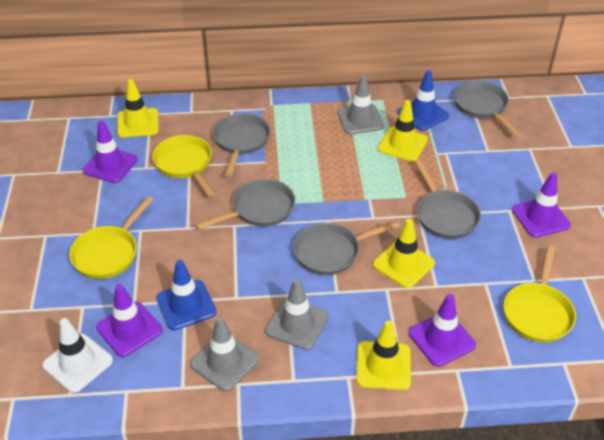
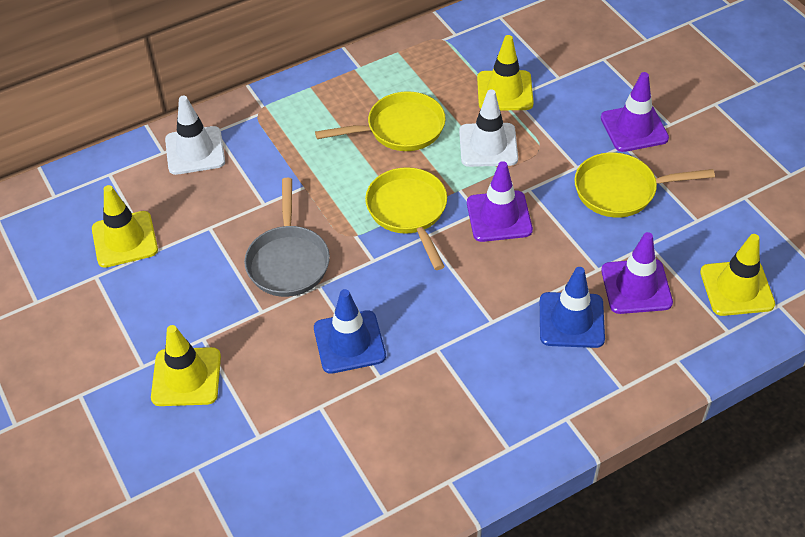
grey pan: 5 -> 1
grey traffic cone: 3 -> 0
purple traffic cone: 4 -> 3
white traffic cone: 1 -> 2

